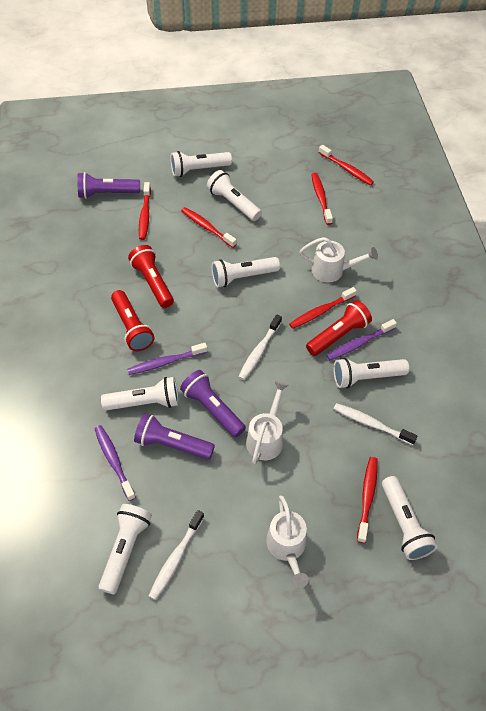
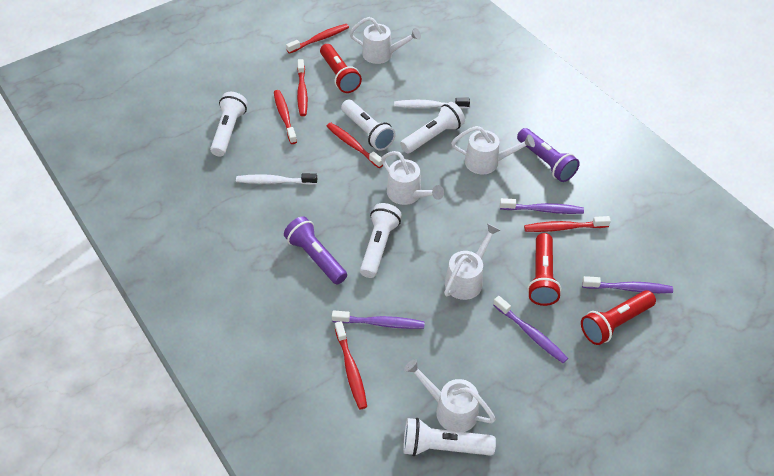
purple flashlight: 3 -> 2
purple toothbrush: 3 -> 4
white flashlight: 7 -> 5
white toothbrush: 3 -> 2
white watering can: 3 -> 5

